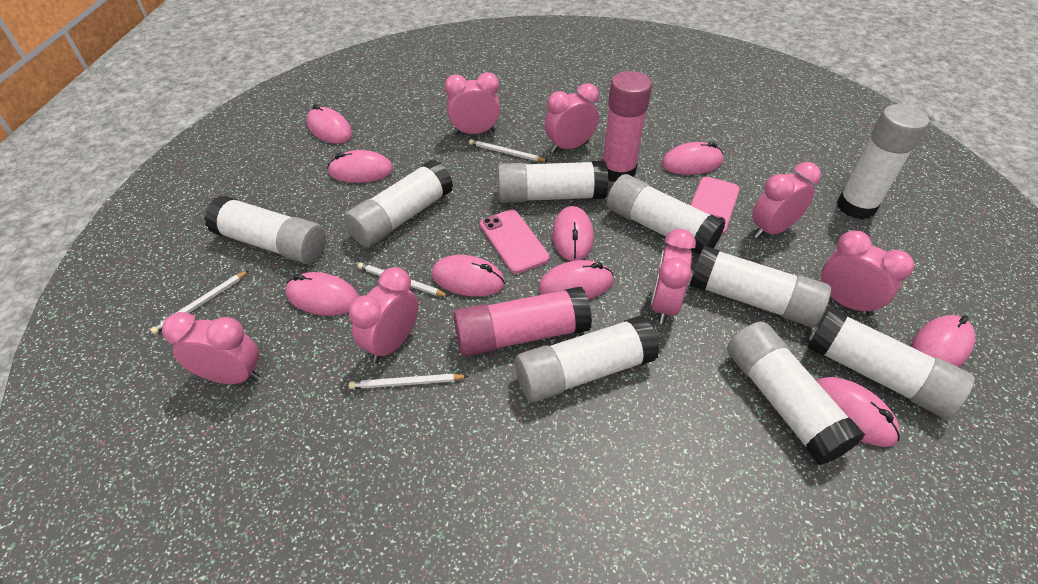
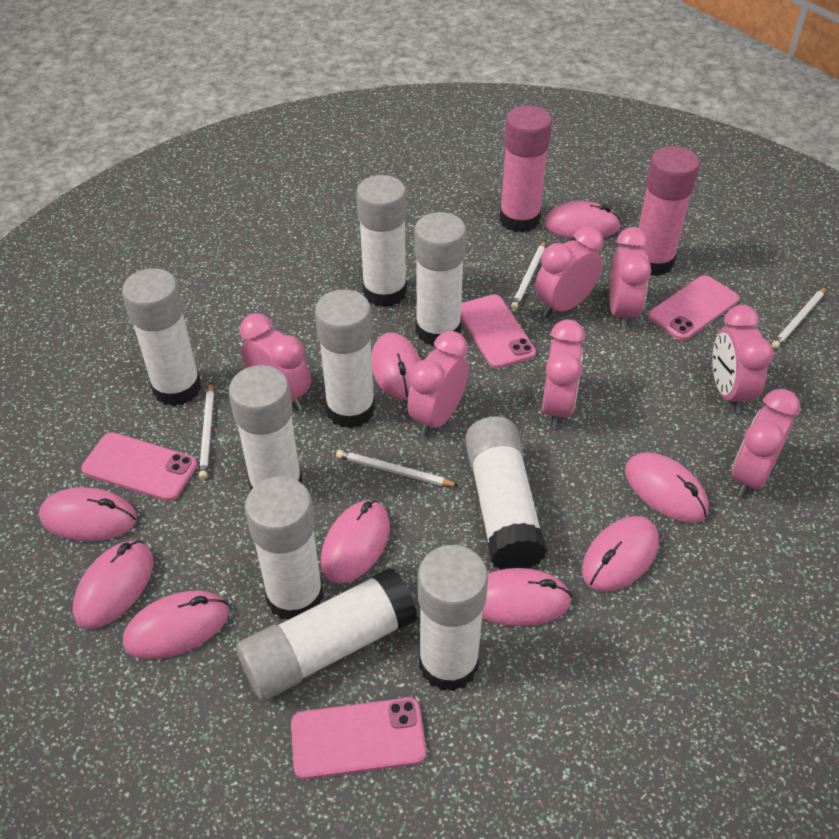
pink phone: 2 -> 4

